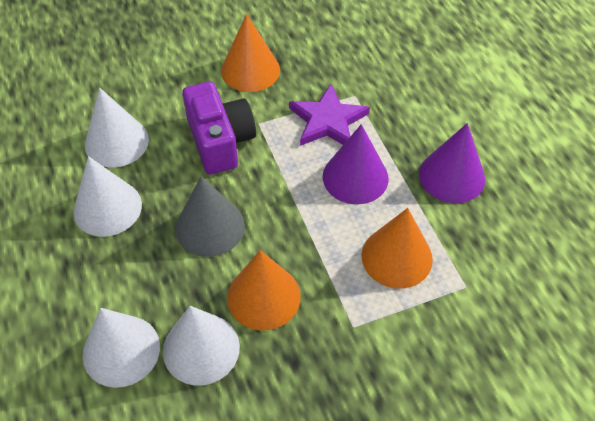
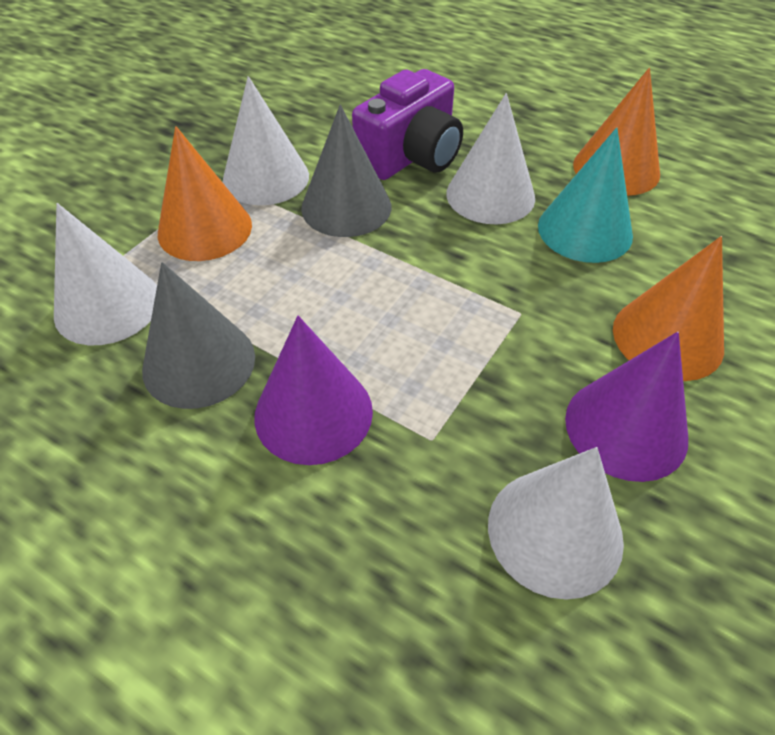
grey cone: 1 -> 2
purple star: 1 -> 0
turquoise cone: 0 -> 1

